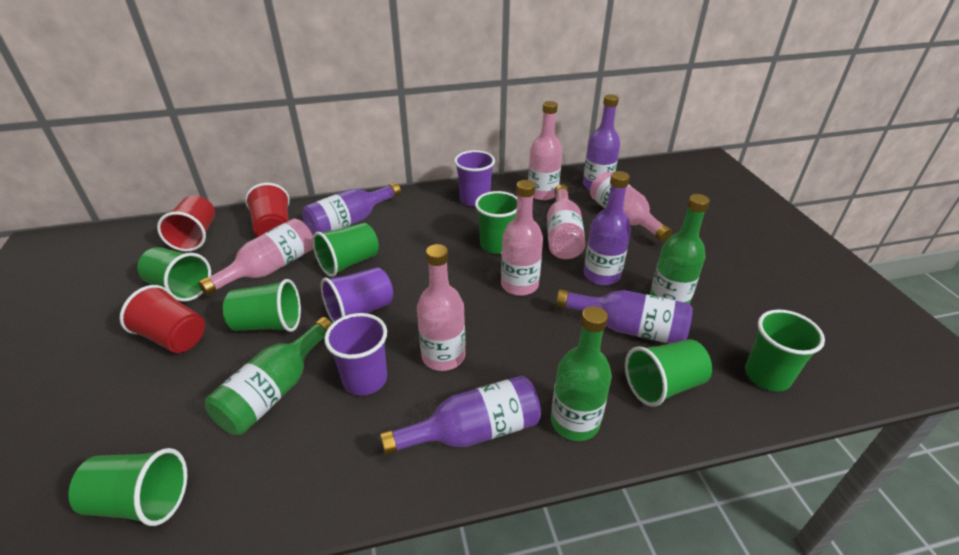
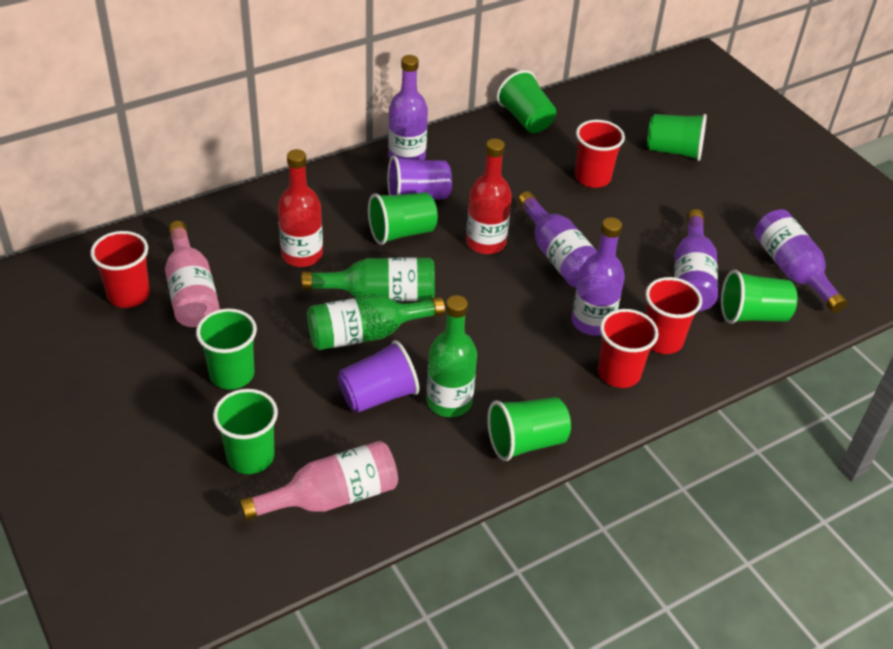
pink bottle: 6 -> 2
purple cup: 3 -> 2
red bottle: 0 -> 2
red cup: 3 -> 4

